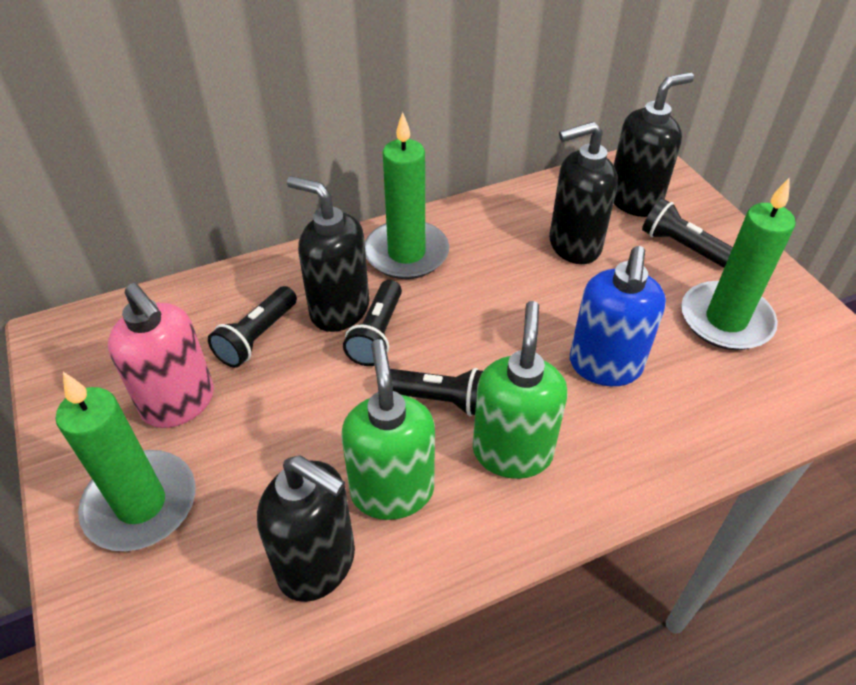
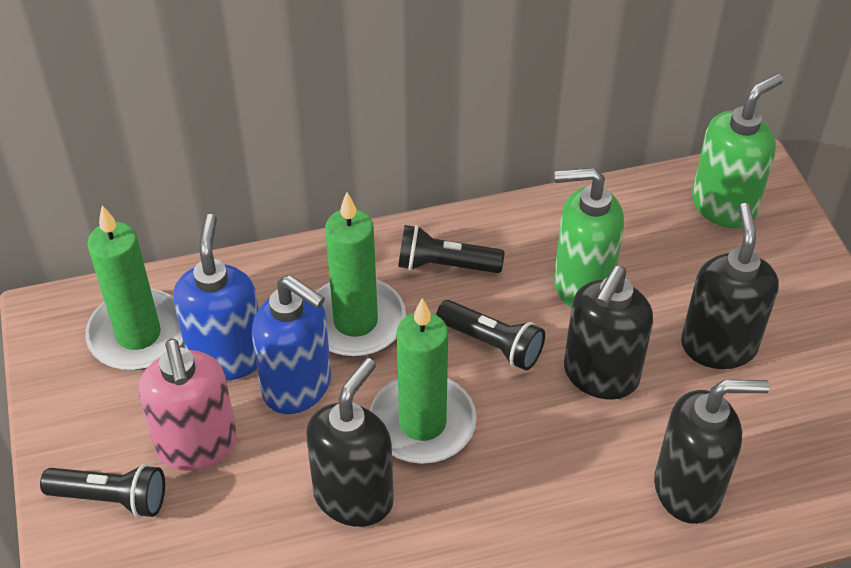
black flashlight: 4 -> 3
blue soap dispenser: 1 -> 2

